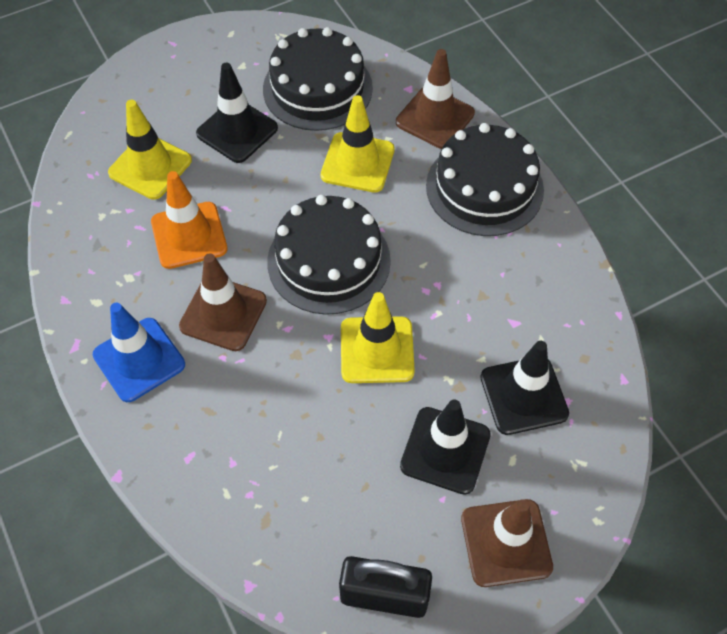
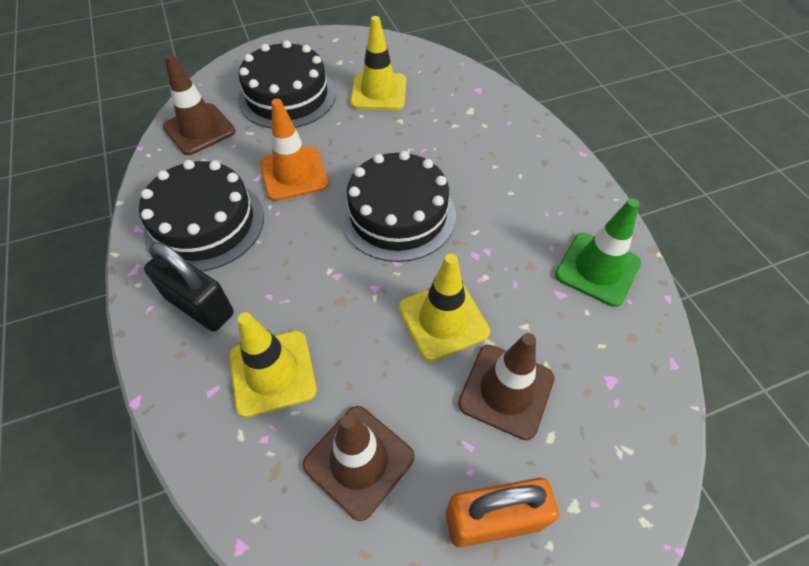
black traffic cone: 3 -> 0
blue traffic cone: 1 -> 0
green traffic cone: 0 -> 1
orange padlock: 0 -> 1

